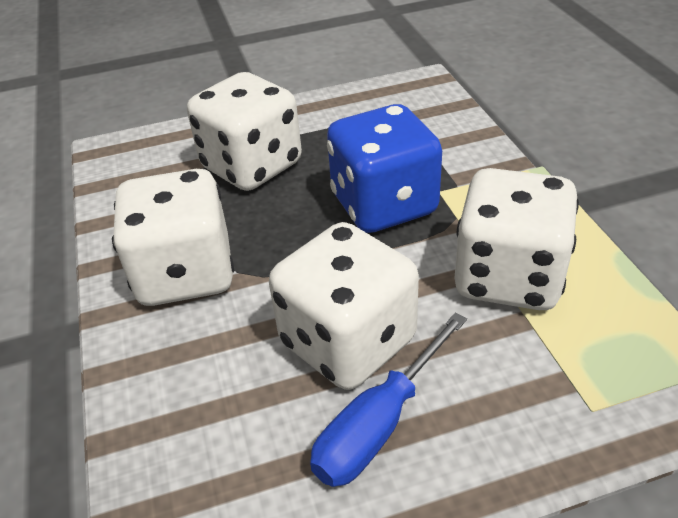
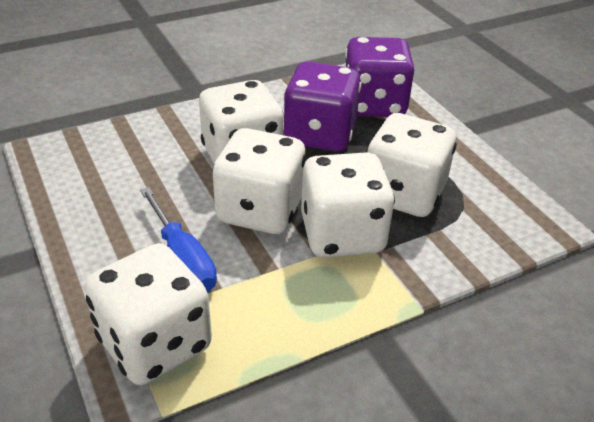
blue dice: 1 -> 0
purple dice: 0 -> 2
white dice: 4 -> 5

